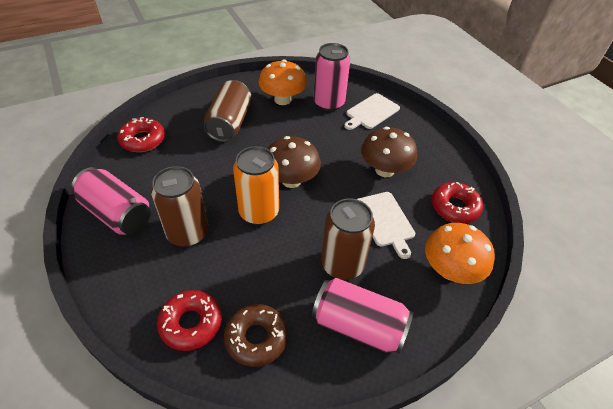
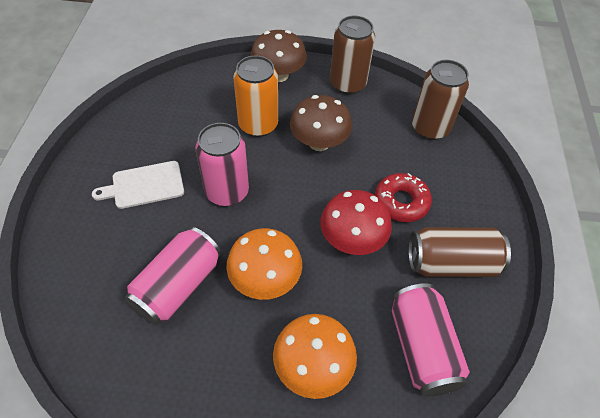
brown donut: 1 -> 0
red donut: 3 -> 1
red mushroom: 0 -> 1
white cutting board: 2 -> 1

